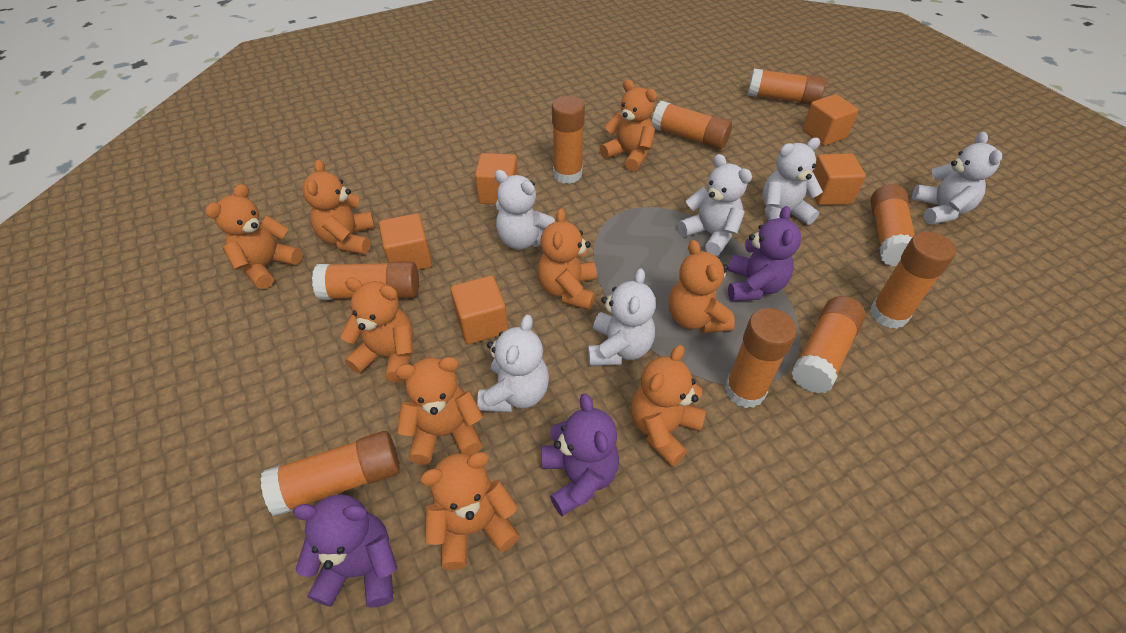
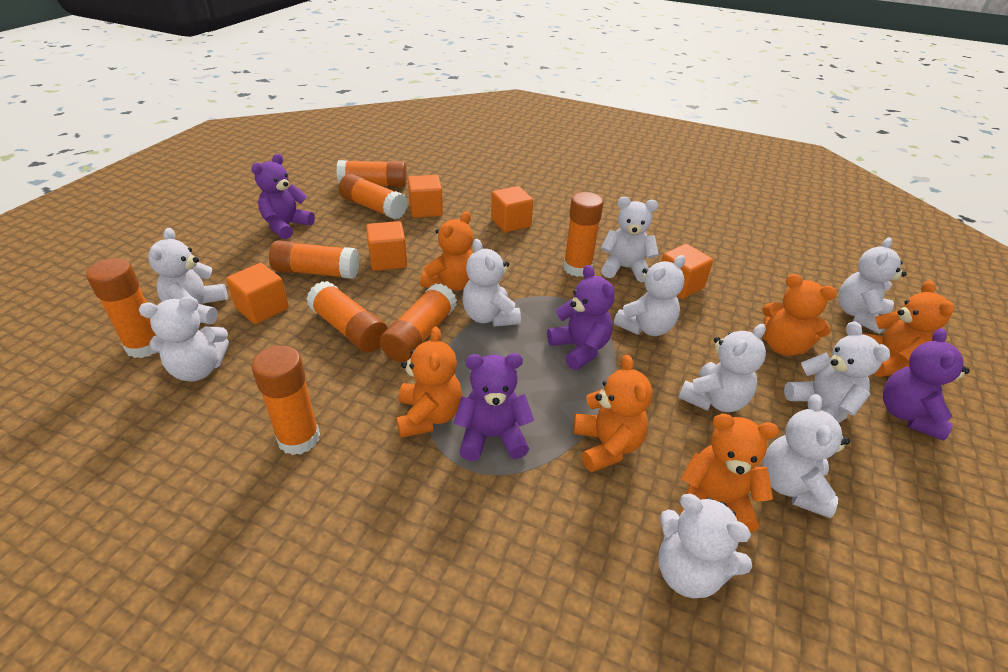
orange glue stick: 9 -> 8
orange teddy bear: 9 -> 6
purple teddy bear: 3 -> 4
white teddy bear: 6 -> 10

